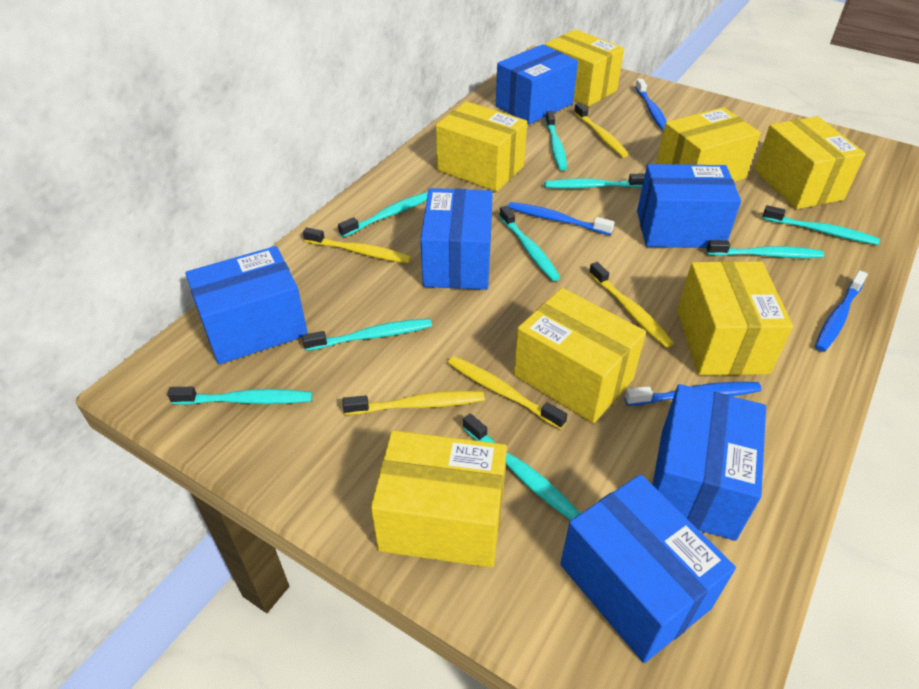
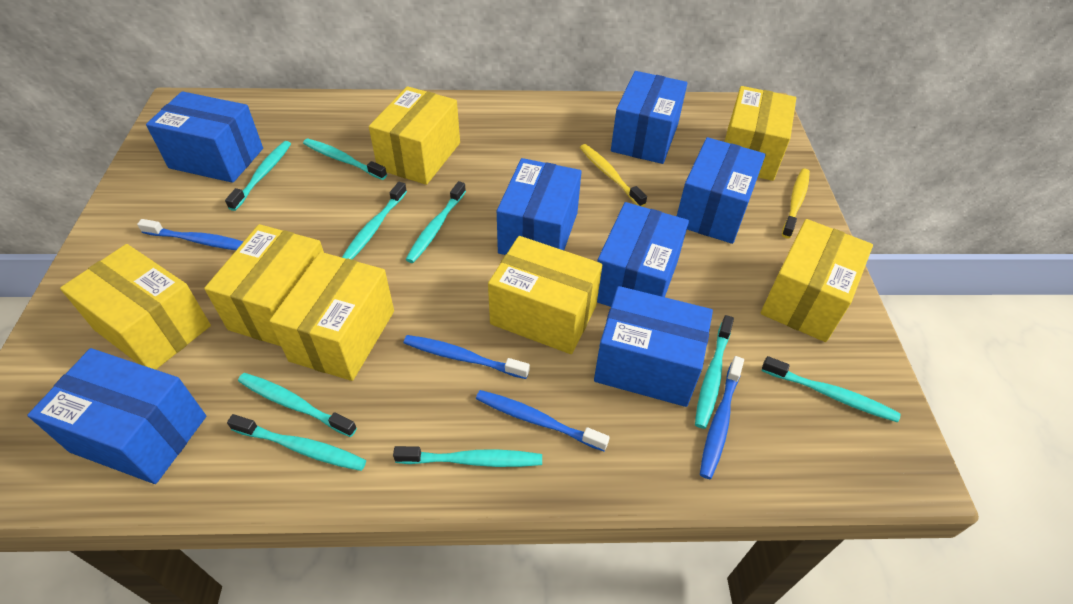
blue box: 6 -> 7
yellow toothbrush: 5 -> 2

